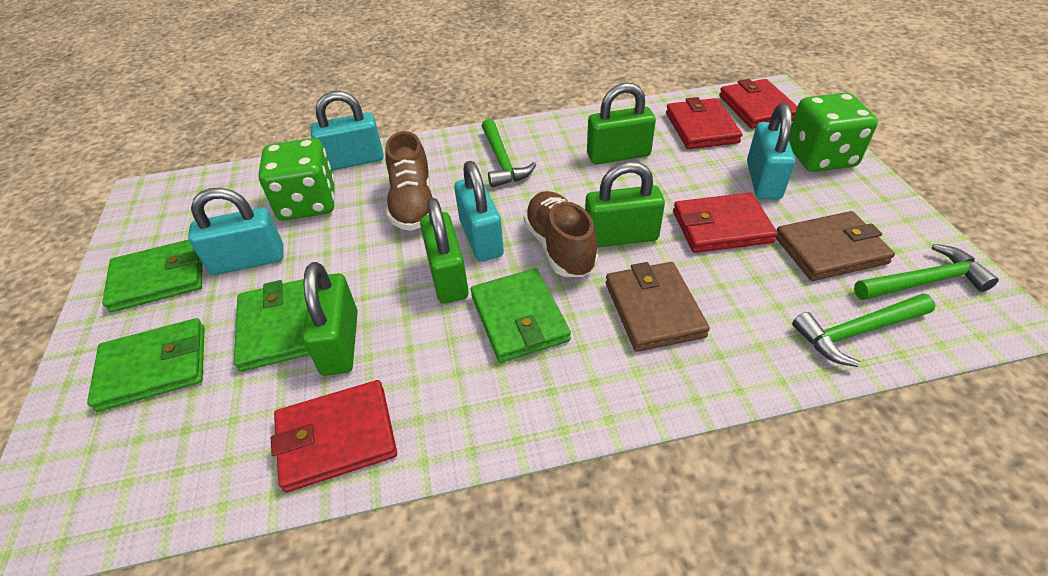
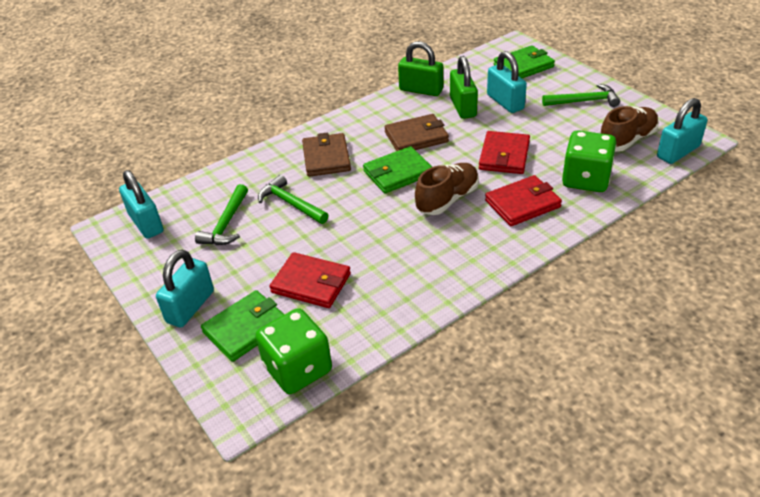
green padlock: 4 -> 2
green wallet: 4 -> 3
red wallet: 4 -> 3

